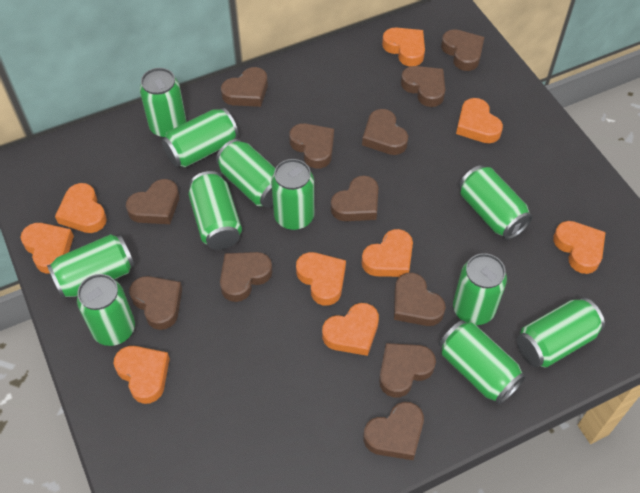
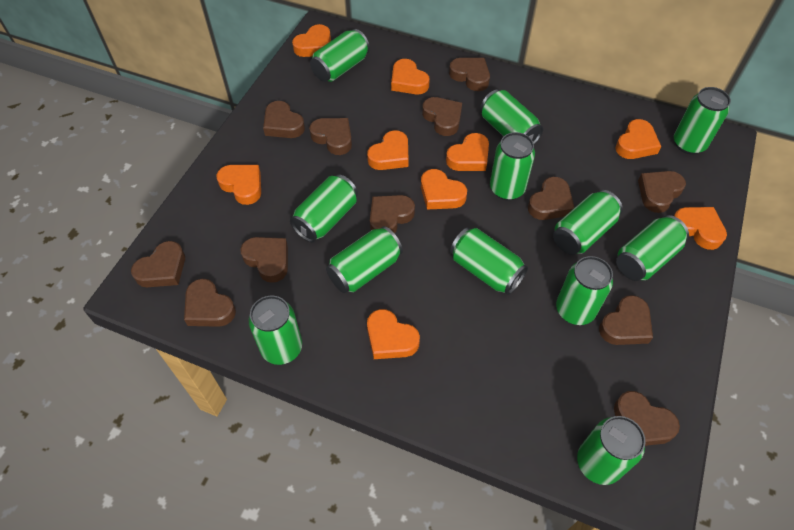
green can: 11 -> 12

